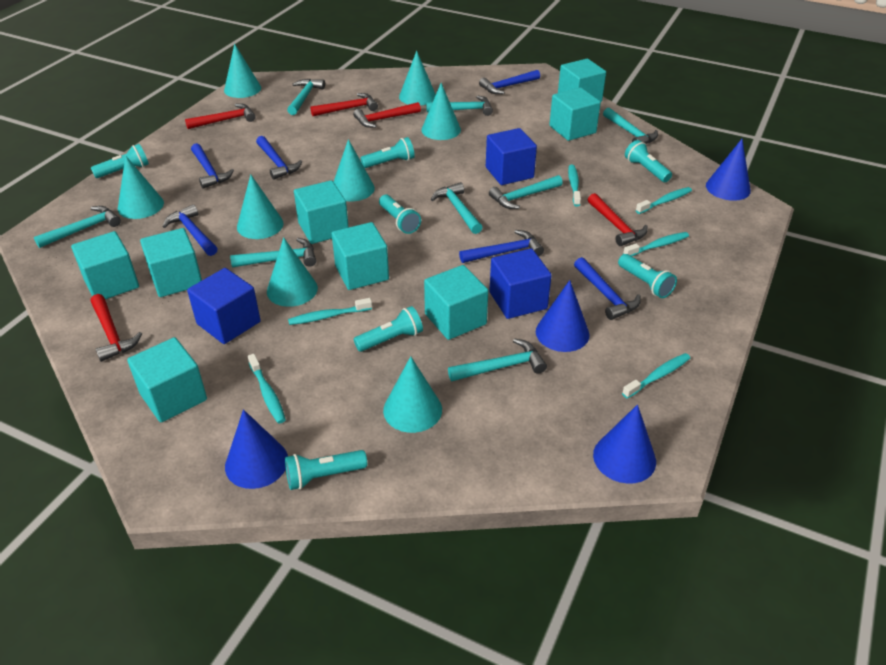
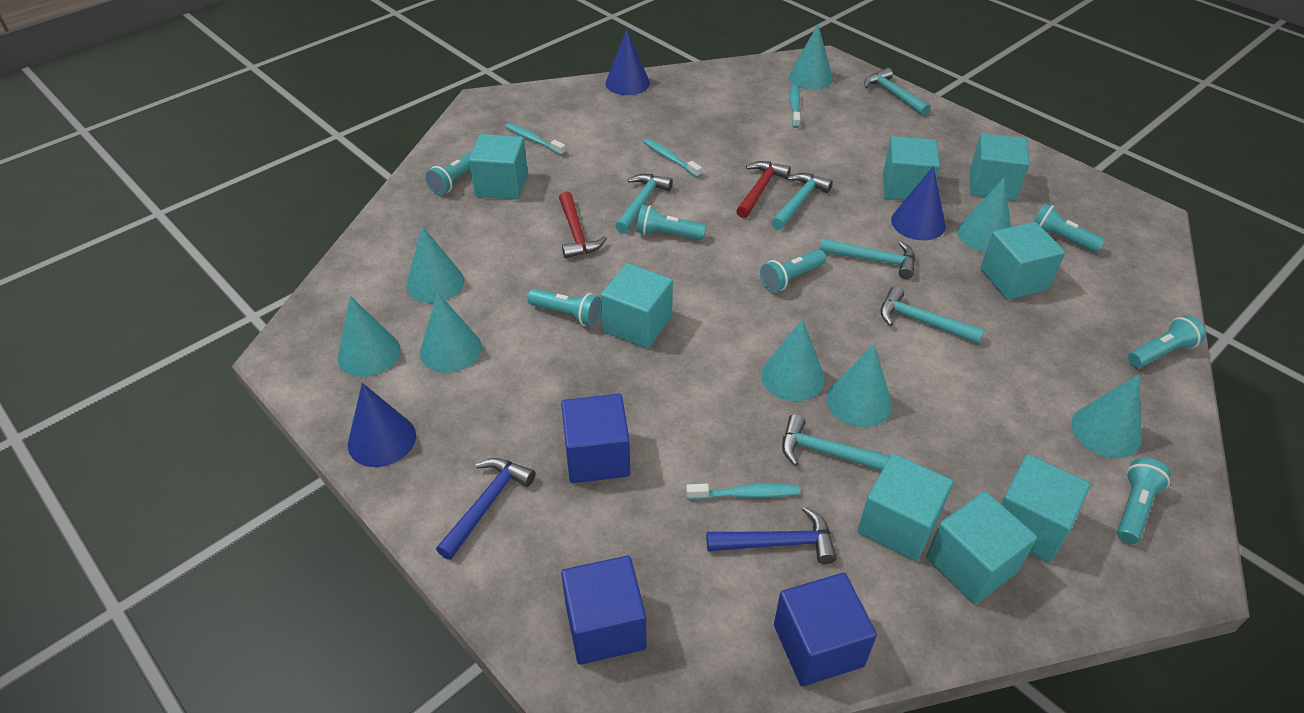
blue cone: 4 -> 3
blue hammer: 6 -> 2
red hammer: 5 -> 2
turquoise hammer: 8 -> 6
turquoise toothbrush: 6 -> 4

